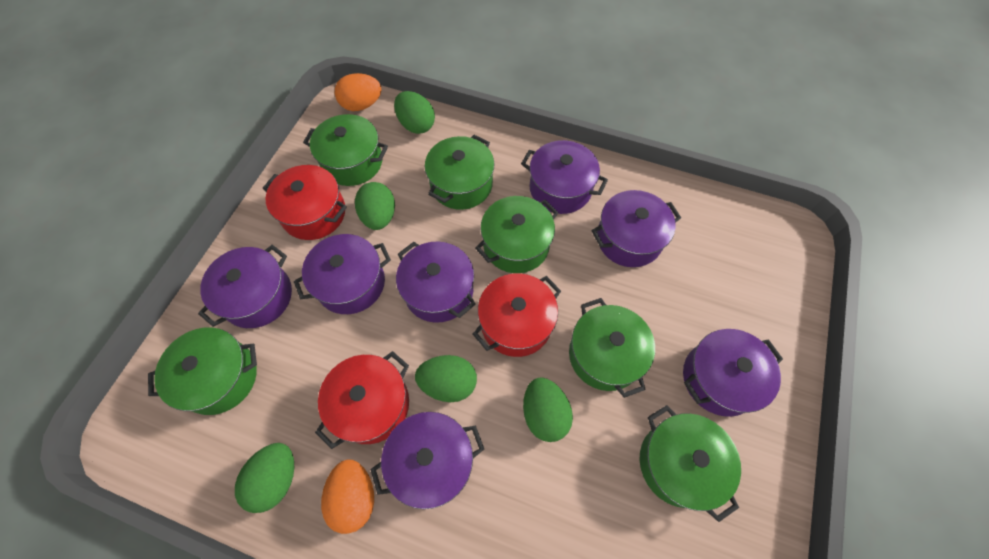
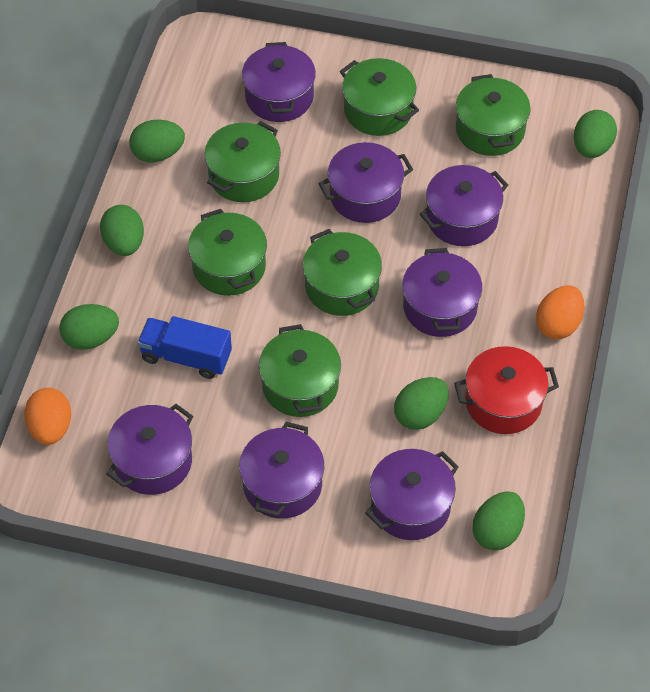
blue truck: 0 -> 1
green egg: 5 -> 6
red pot: 3 -> 1

